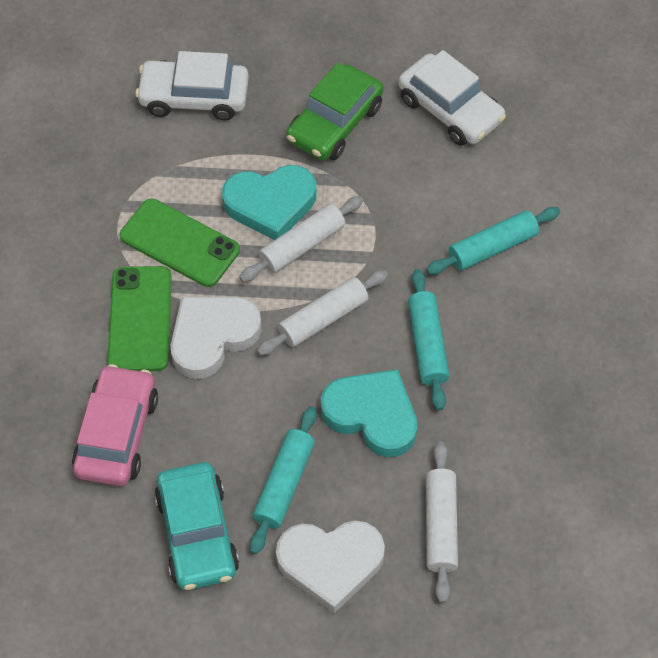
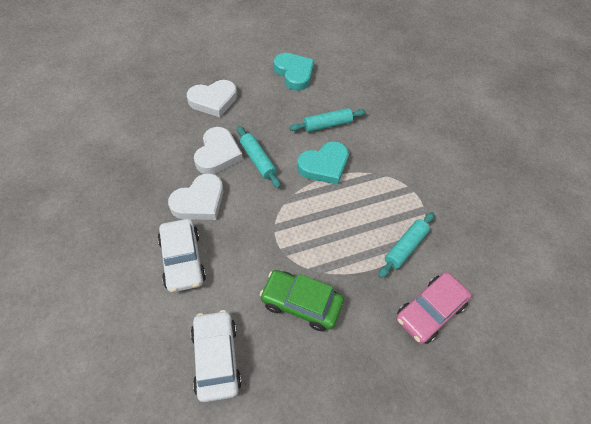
green phone: 2 -> 0
turquoise car: 1 -> 0
white heart: 2 -> 3
white rolling pin: 3 -> 0

